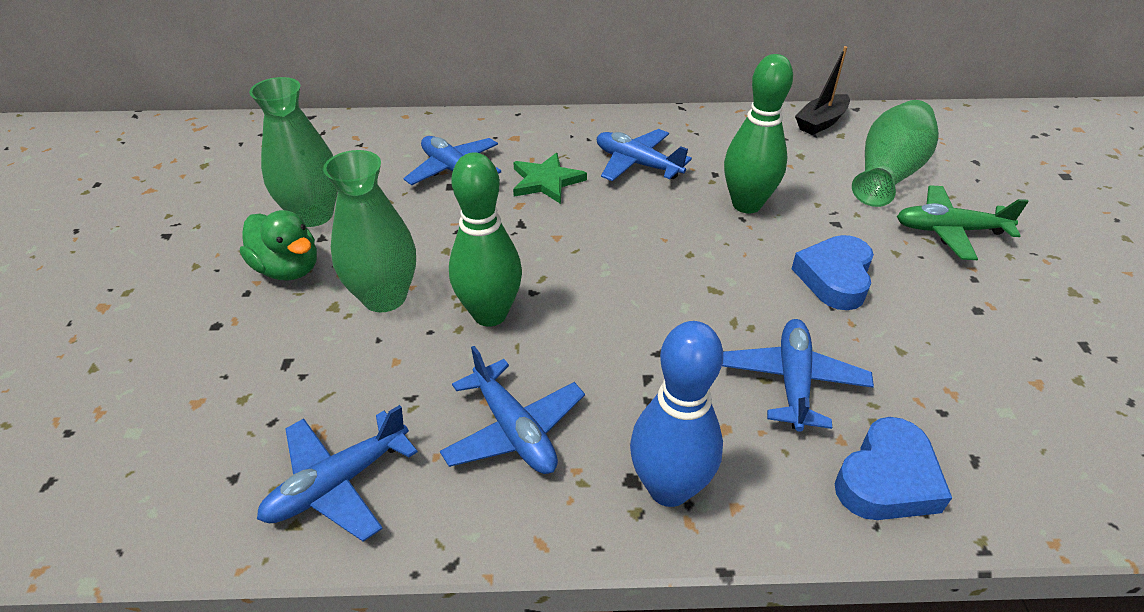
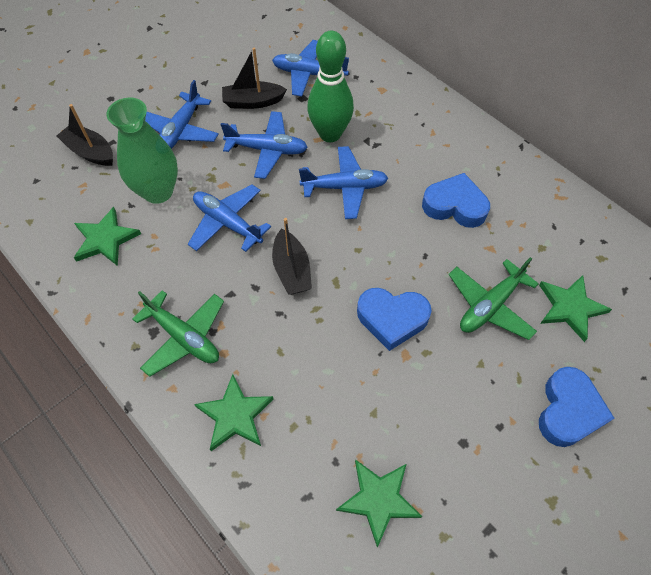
black boat: 1 -> 3
blue bowling pin: 1 -> 0
blue heart: 2 -> 3
green bowling pin: 2 -> 1
green duck: 1 -> 0
green plane: 1 -> 2
green star: 1 -> 4
green vase: 3 -> 1

